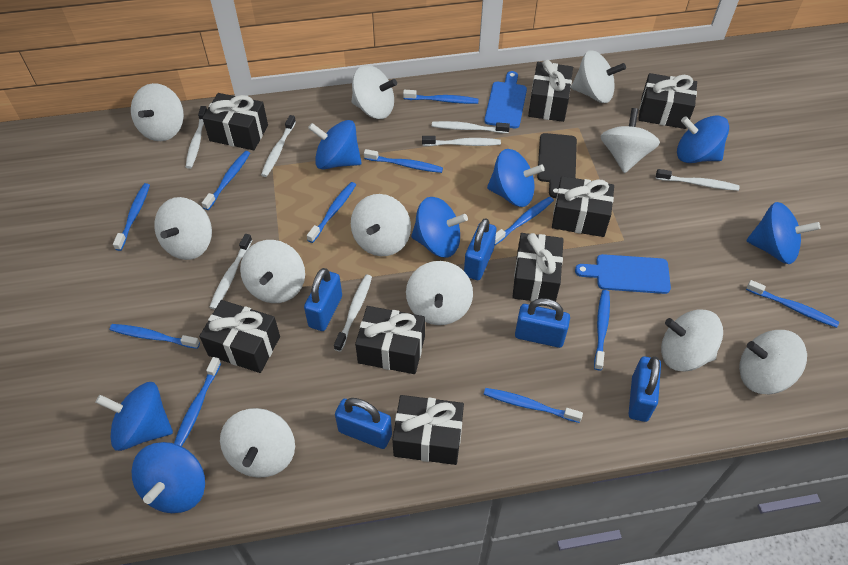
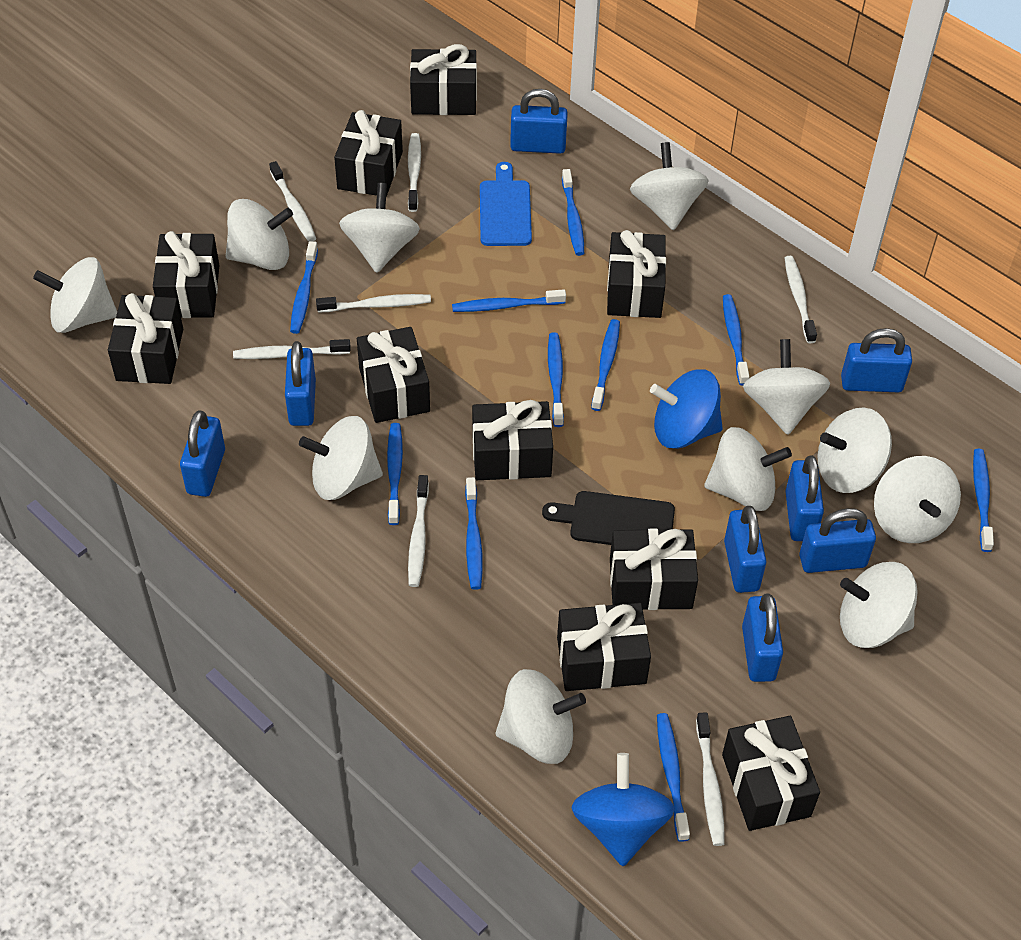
black gift: 8 -> 10
blue cutting board: 2 -> 1
blue padlock: 5 -> 8
blue spinning top: 7 -> 2
blue toothbrush: 11 -> 10

